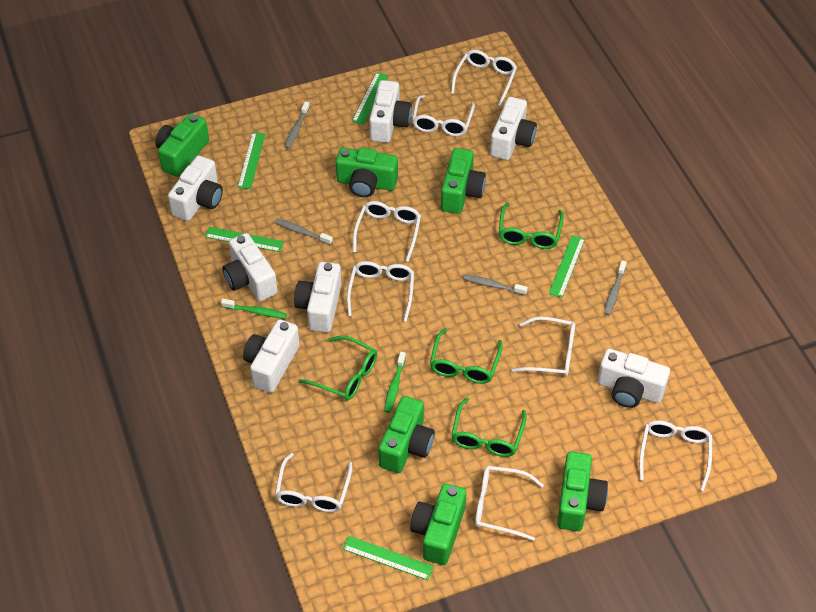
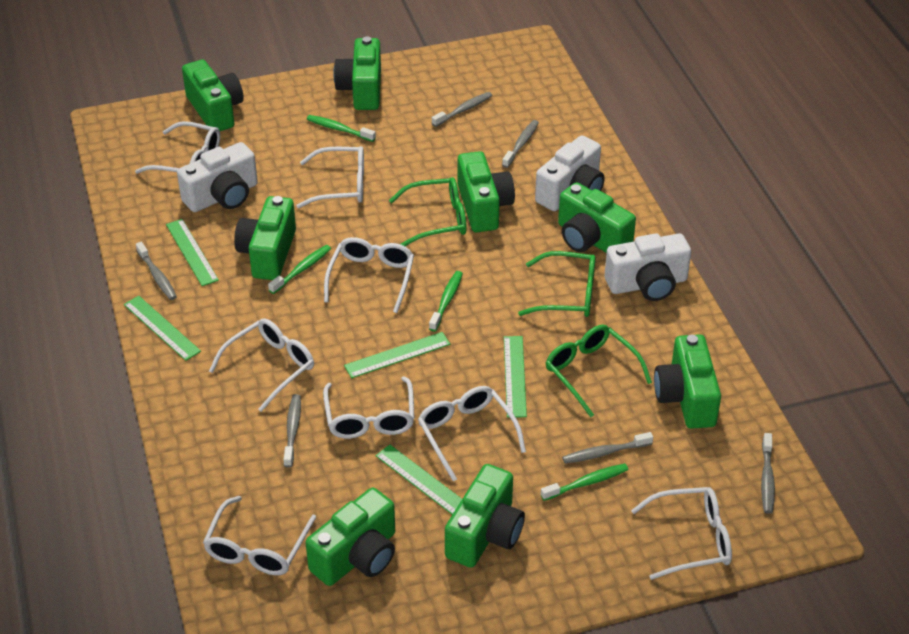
green camera: 6 -> 8
green glasses: 4 -> 3
green toothbrush: 2 -> 4
grey toothbrush: 4 -> 6
white camera: 7 -> 3

